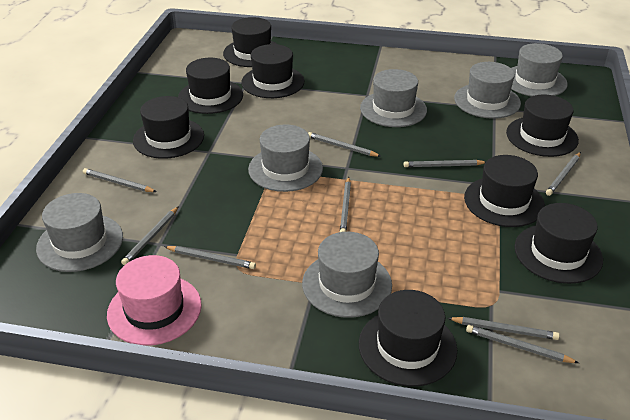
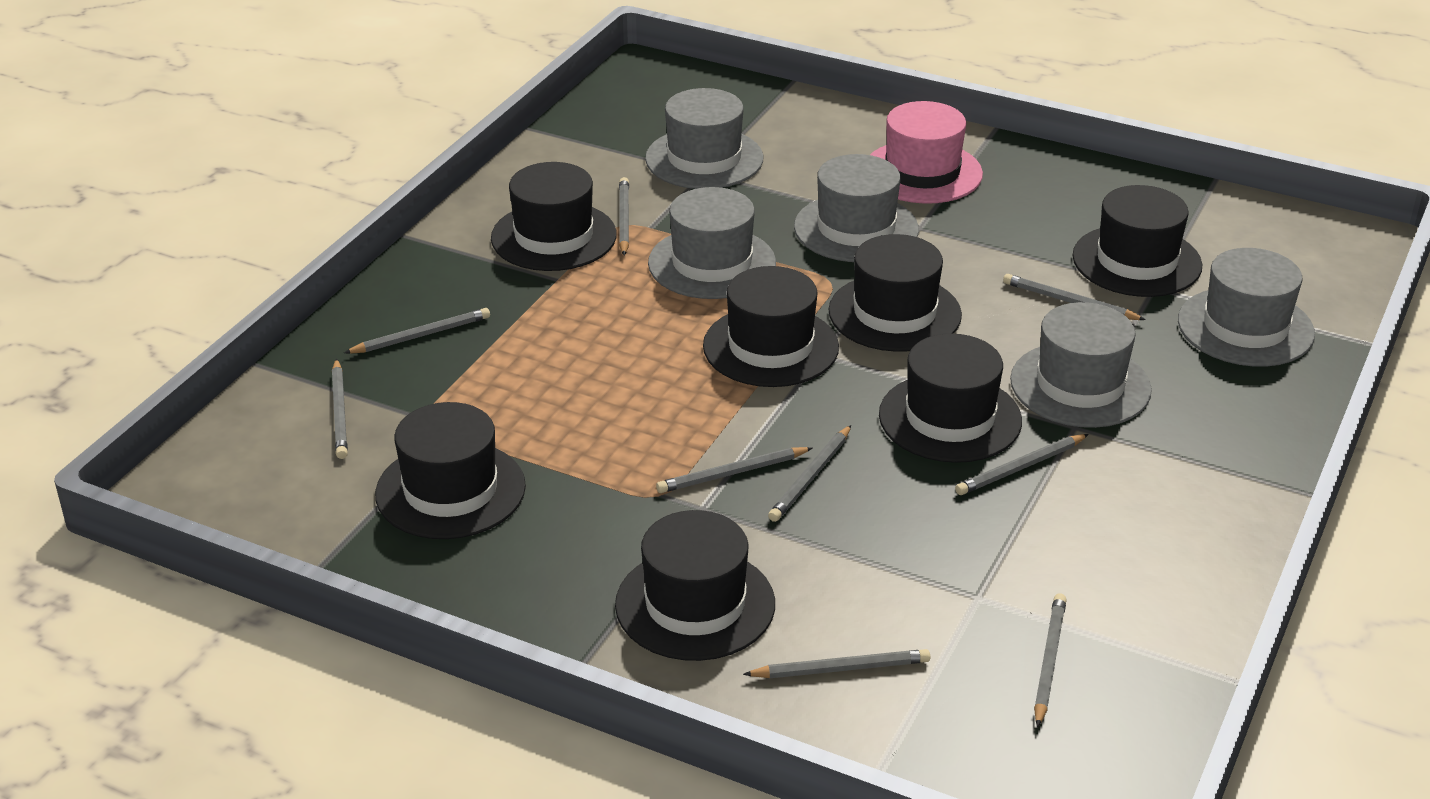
black hat: 8 -> 7
grey hat: 6 -> 5

